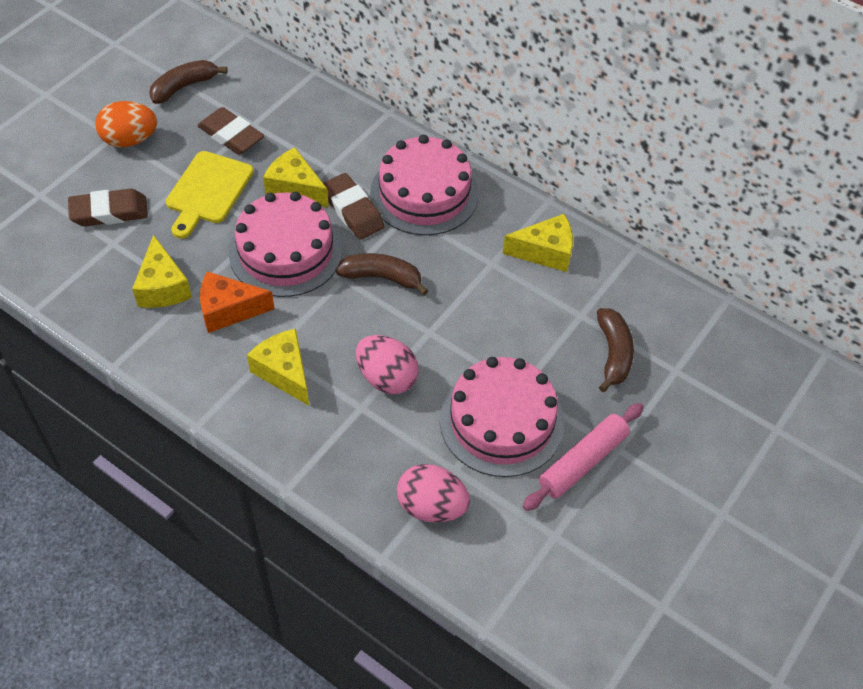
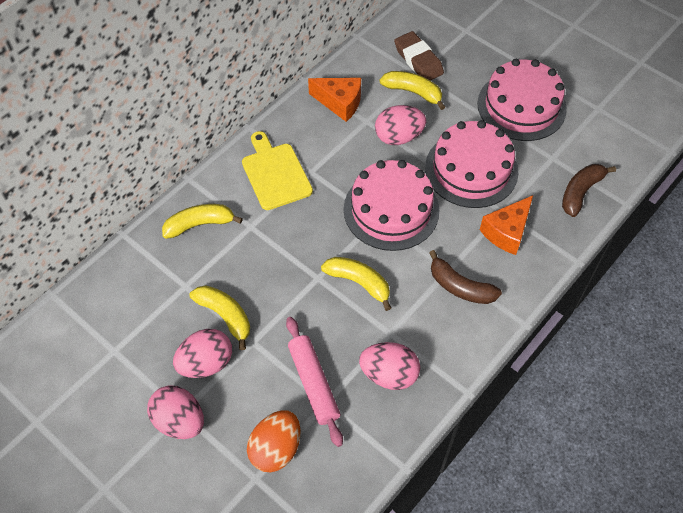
brown banana: 3 -> 2
brown eraser: 3 -> 1
orange cheese: 1 -> 2
pink egg: 2 -> 4
yellow banana: 0 -> 4
yellow cheese: 4 -> 0

